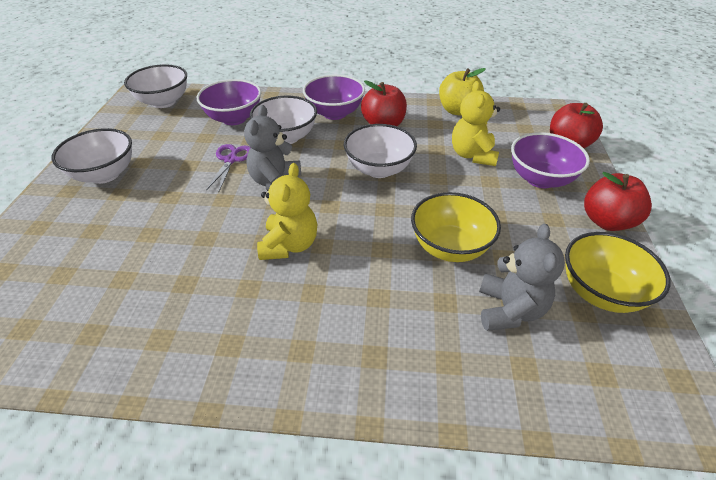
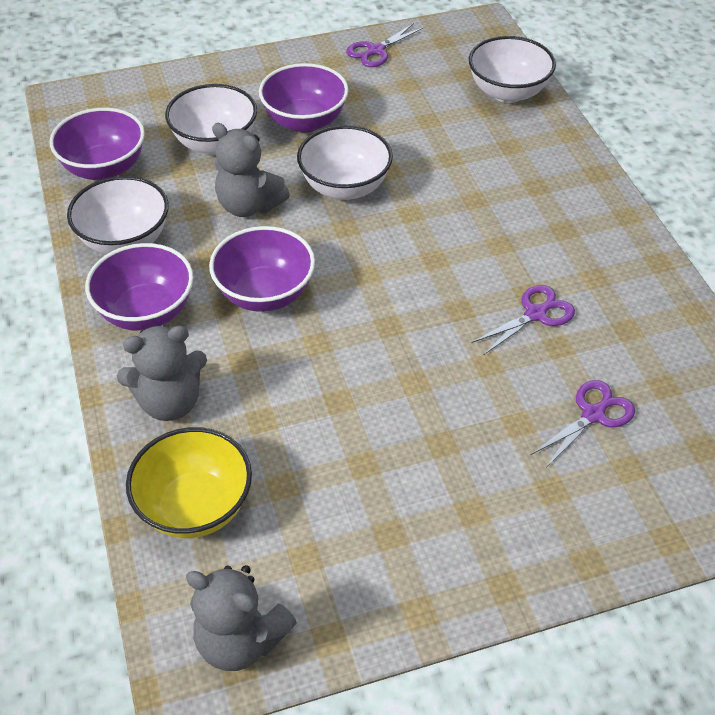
grey teddy bear: 2 -> 3
purple bowl: 3 -> 4
purple scissors: 1 -> 3
red apple: 3 -> 0
yellow apple: 1 -> 0
yellow bowl: 2 -> 1
yellow teddy bear: 2 -> 0

